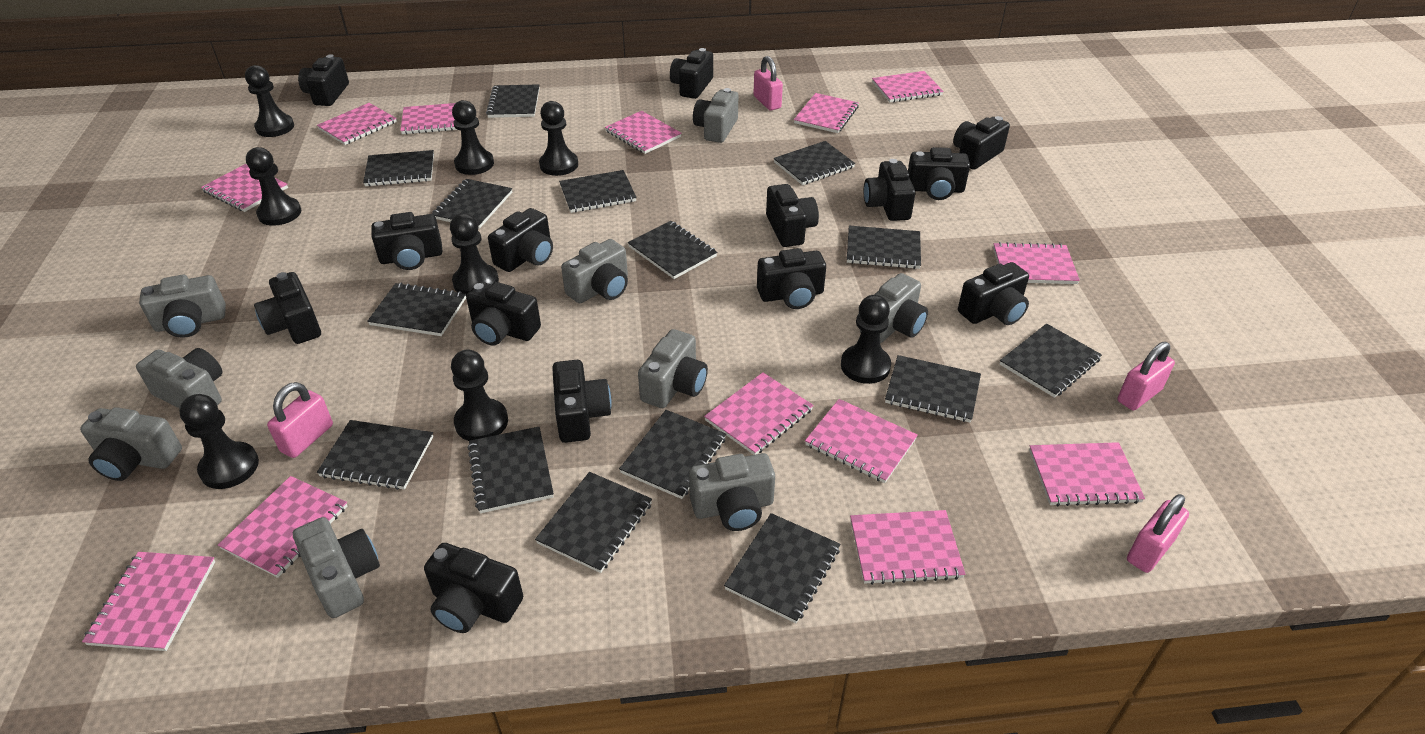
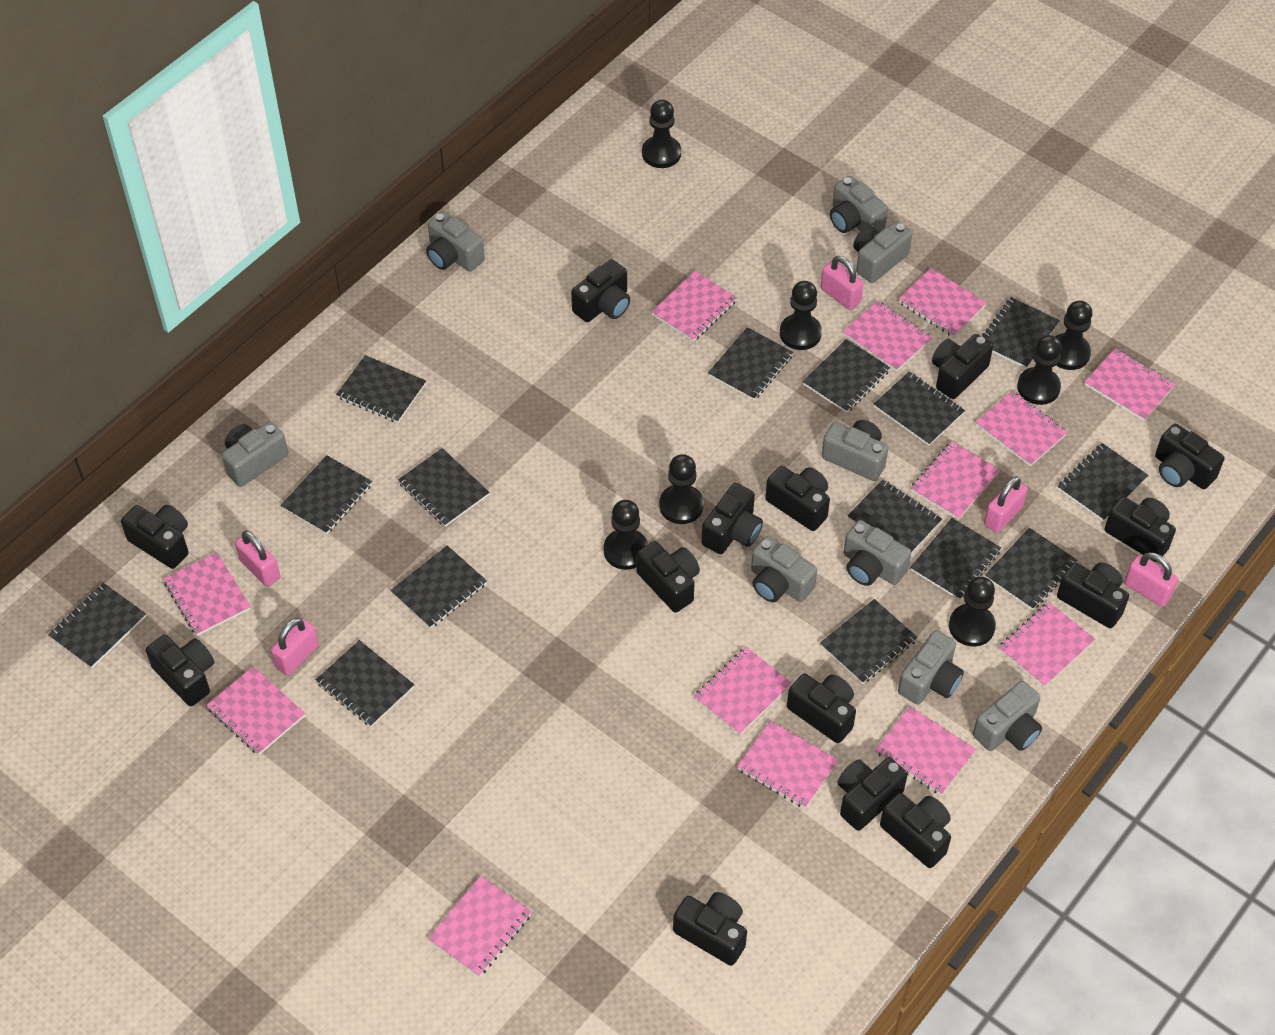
black pawn: 8 -> 7
pink padlock: 4 -> 5

